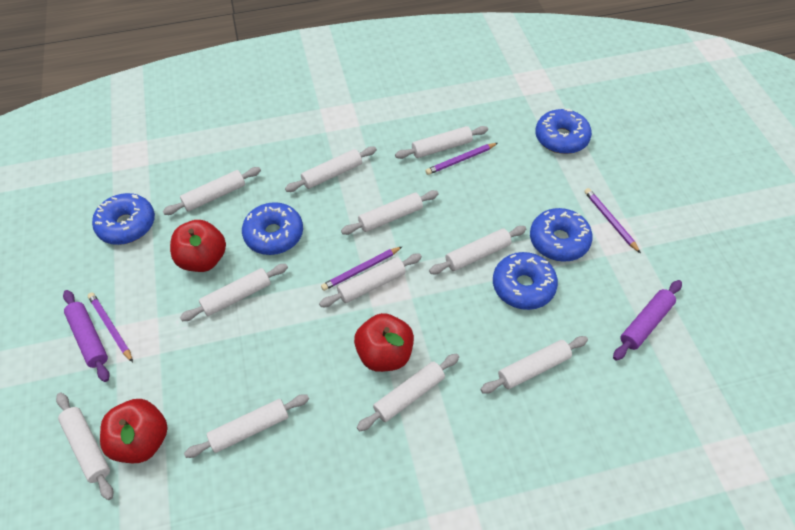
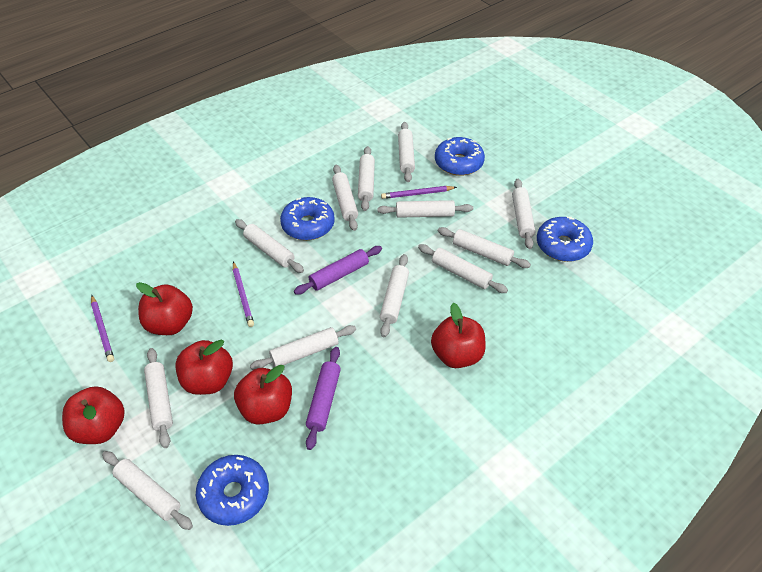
blue donut: 5 -> 4
purple pencil: 4 -> 3
red apple: 3 -> 5
white rolling pin: 11 -> 12

